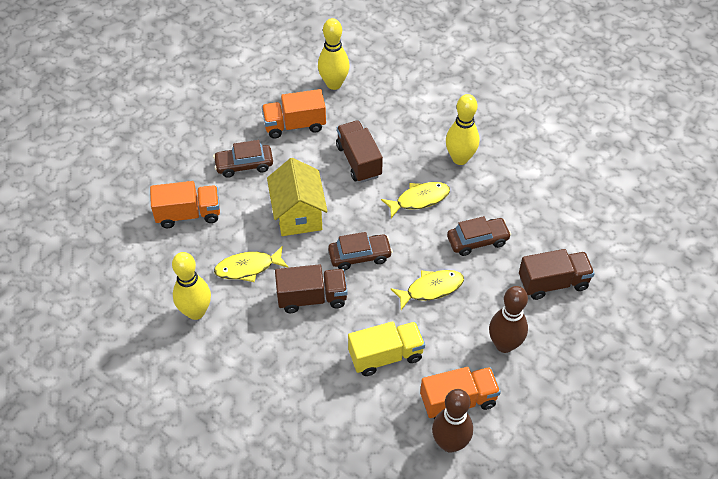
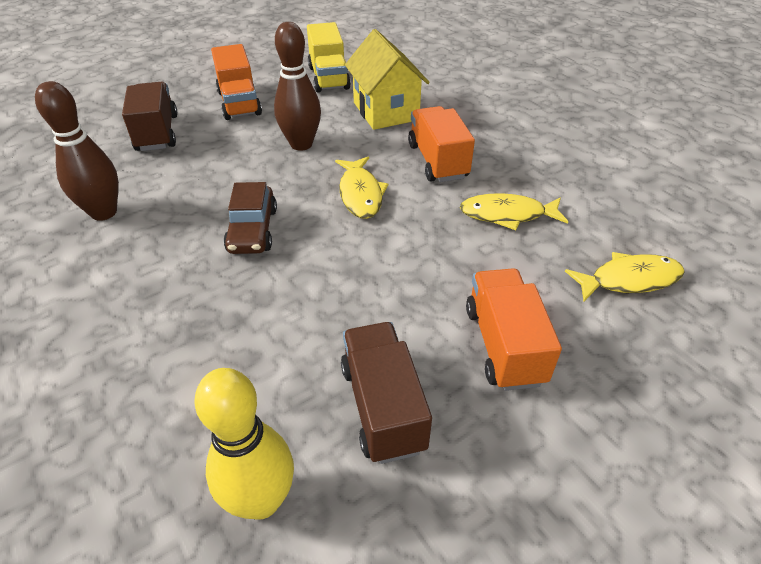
brown car: 3 -> 1
brown truck: 3 -> 2
yellow bowling pin: 3 -> 1

